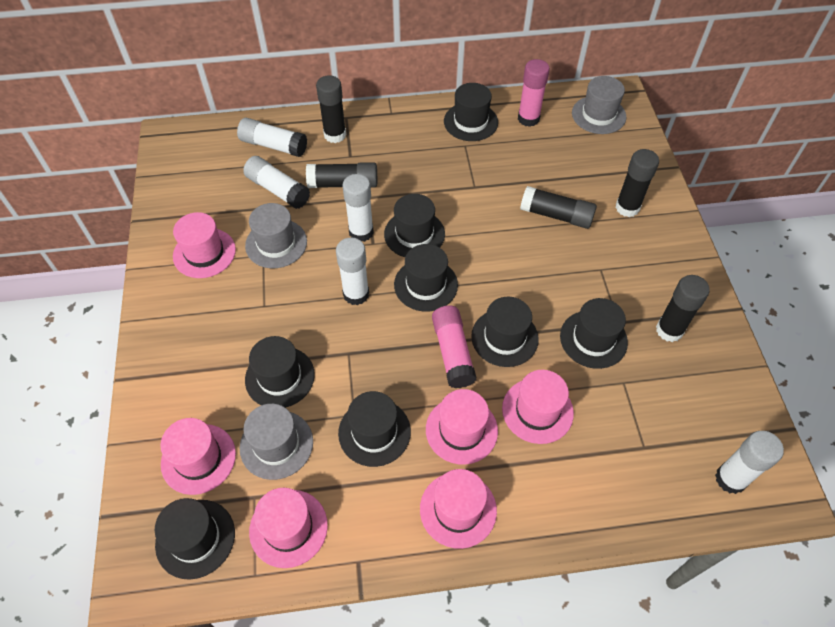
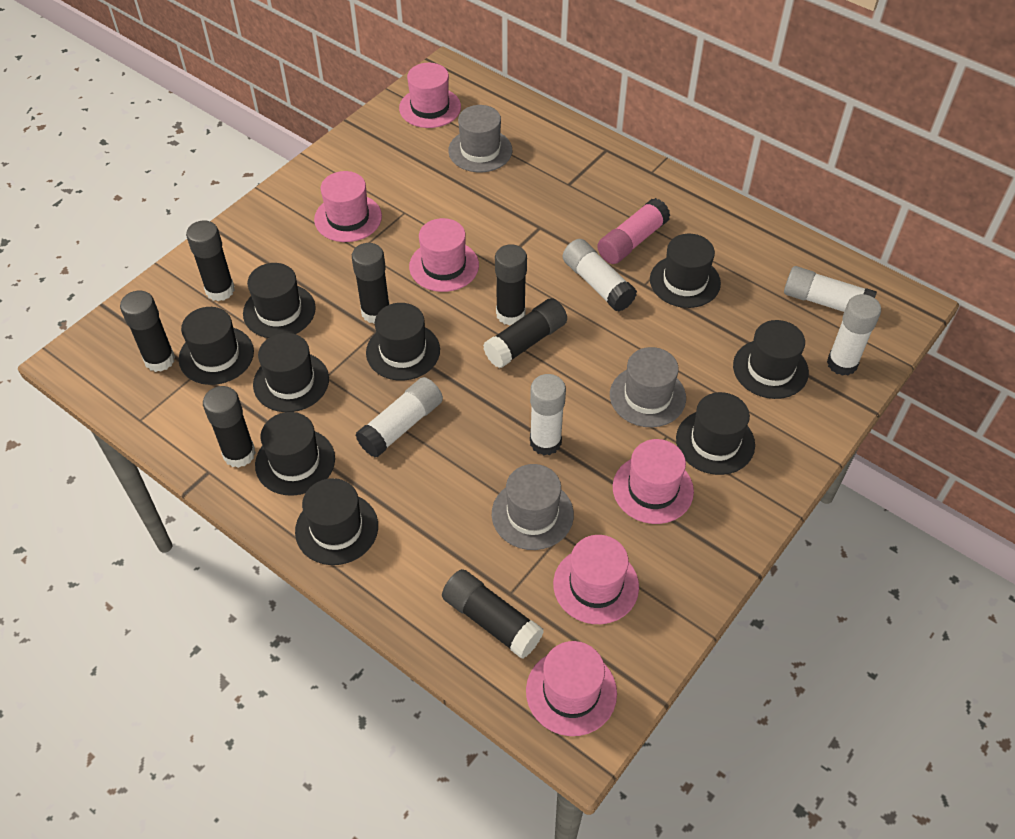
black glue stick: 5 -> 7
black hat: 8 -> 9
pink glue stick: 2 -> 1

